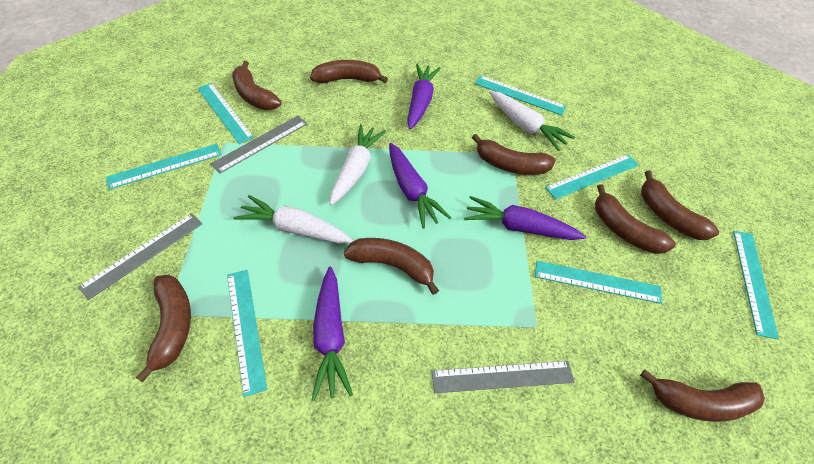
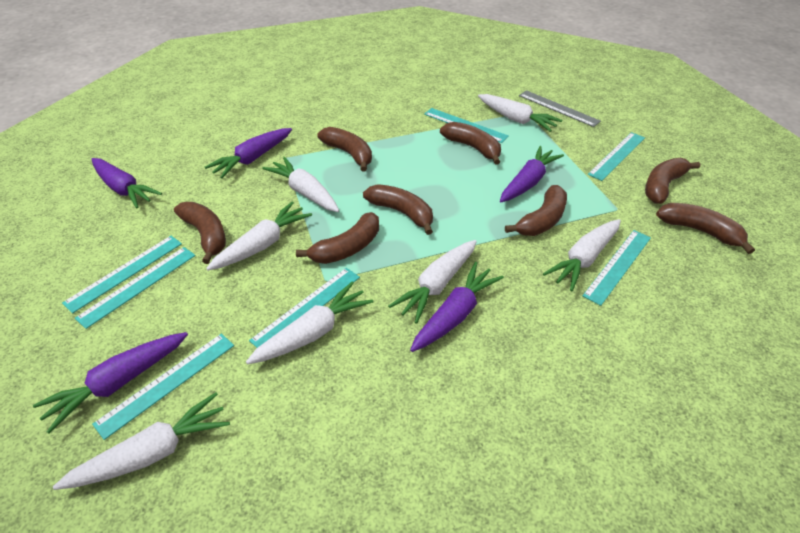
grey ruler: 3 -> 1
purple carrot: 4 -> 5
white carrot: 3 -> 7

